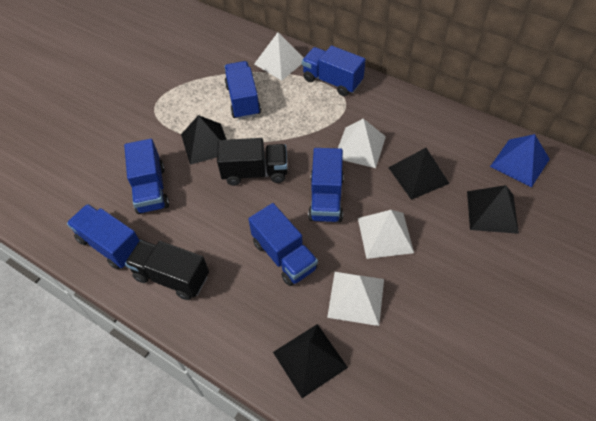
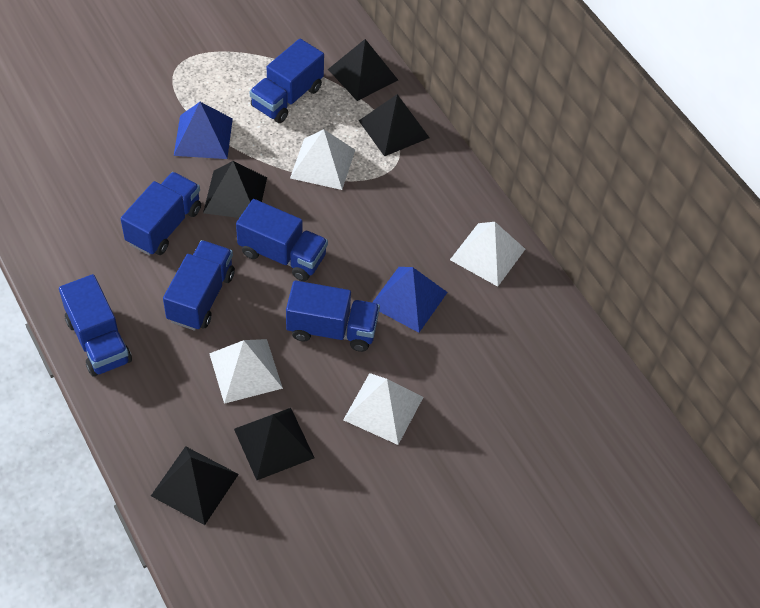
black pyramid: 4 -> 5
black truck: 2 -> 0
blue pyramid: 1 -> 2

